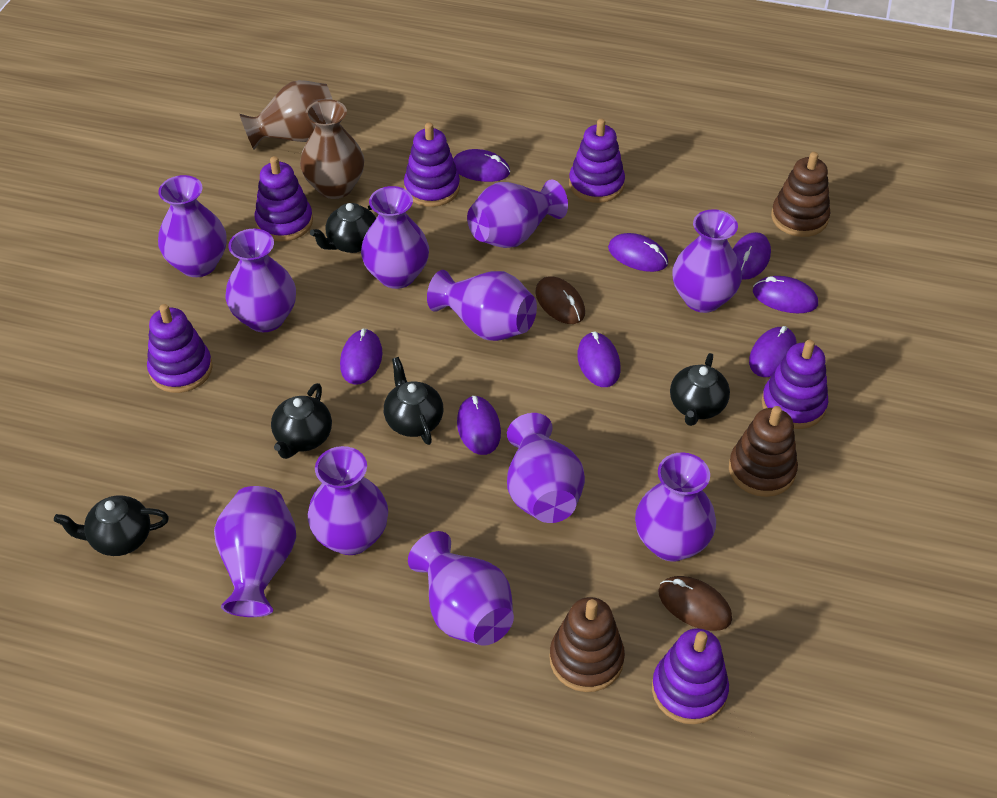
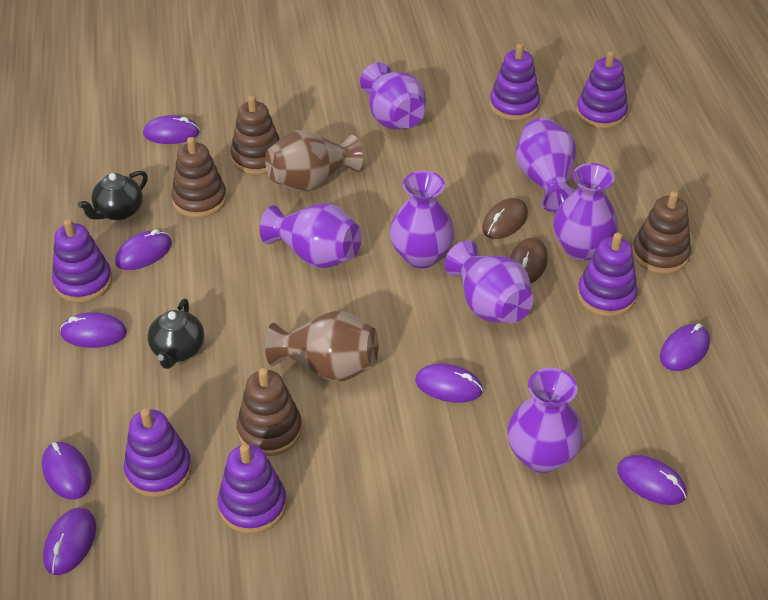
black teapot: 5 -> 2
brown stacking toy: 3 -> 4
purple vase: 11 -> 7

